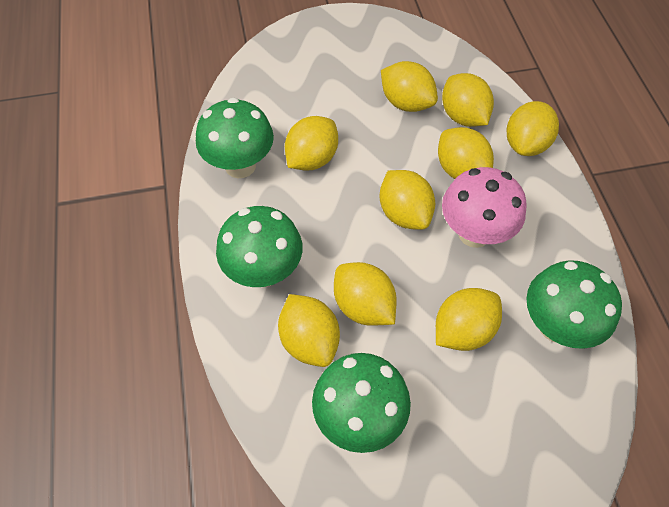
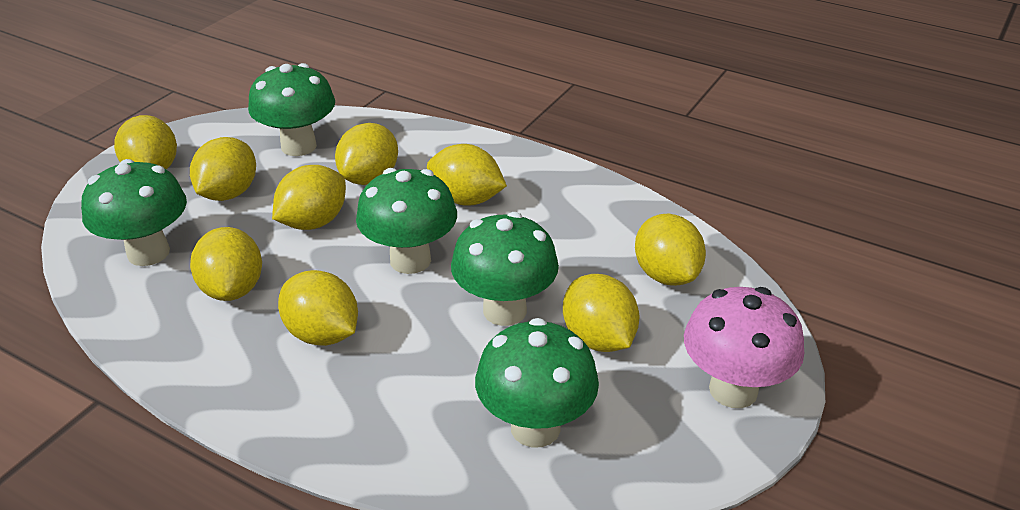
green mushroom: 4 -> 5

